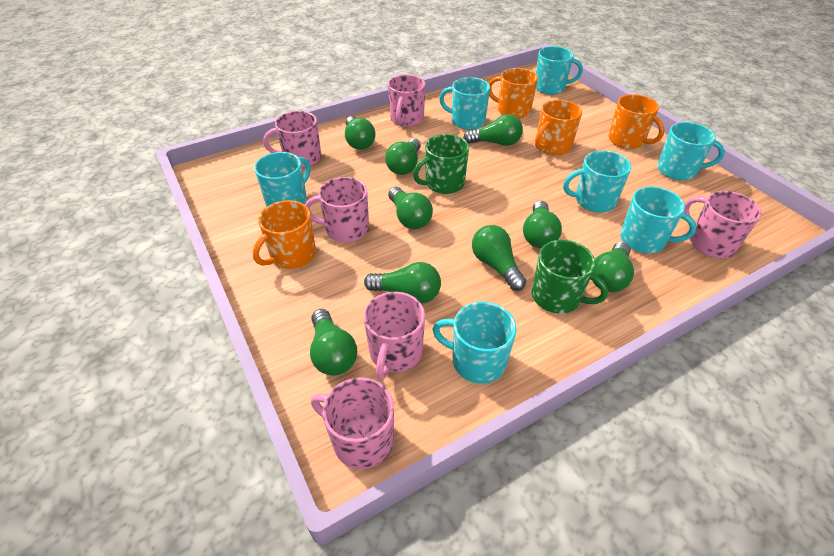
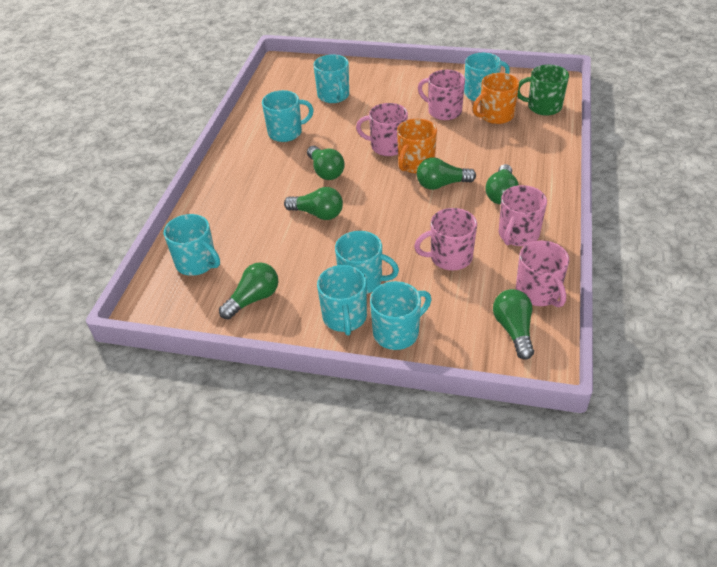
green light bulb: 9 -> 6
green mug: 2 -> 1
orange mug: 4 -> 2
pink mug: 6 -> 5

